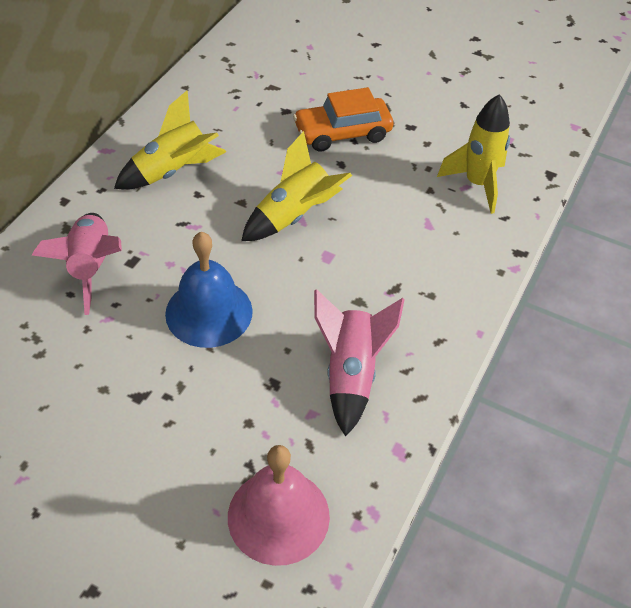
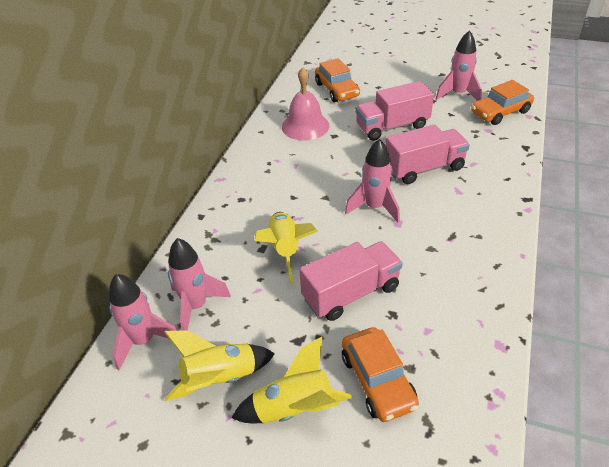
blue bell: 1 -> 0
orange car: 1 -> 3
pink rocket: 2 -> 4
pink truck: 0 -> 3

